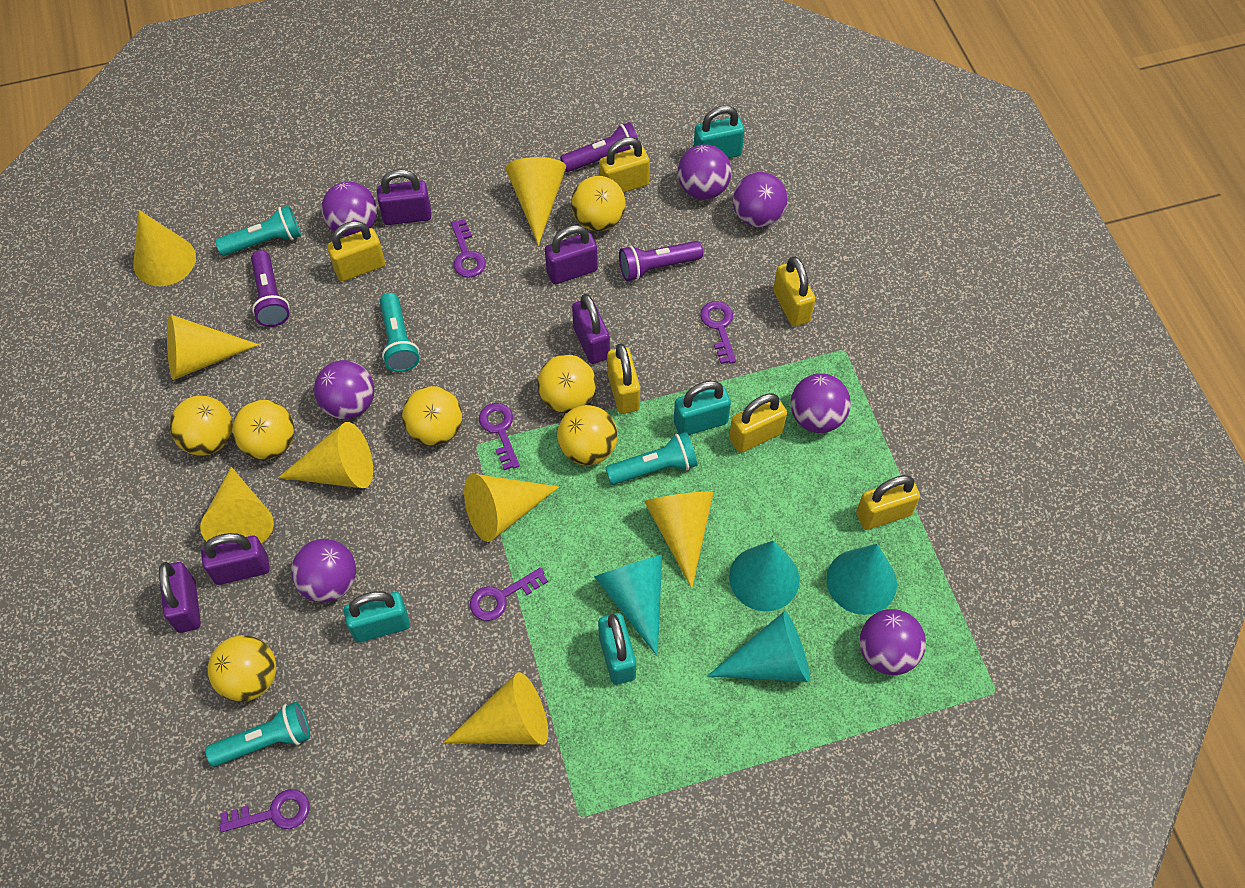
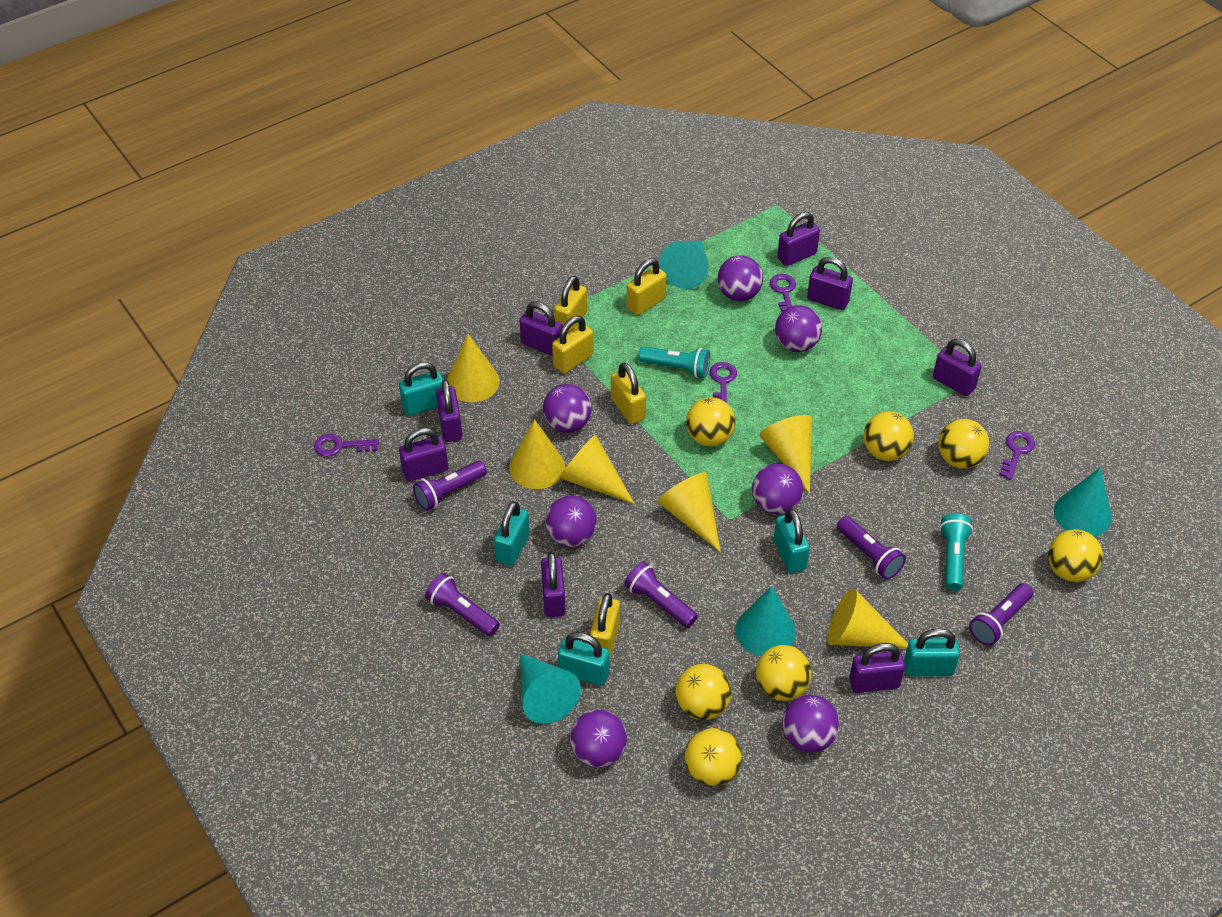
purple flashlight: 3 -> 5
purple key: 5 -> 4
purple padlock: 5 -> 8
turquoise flashlight: 4 -> 2
turquoise padlock: 4 -> 5
yellow cone: 8 -> 6
yellow padlock: 6 -> 5

